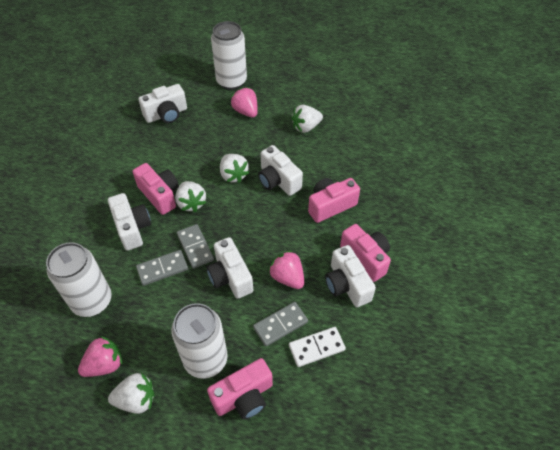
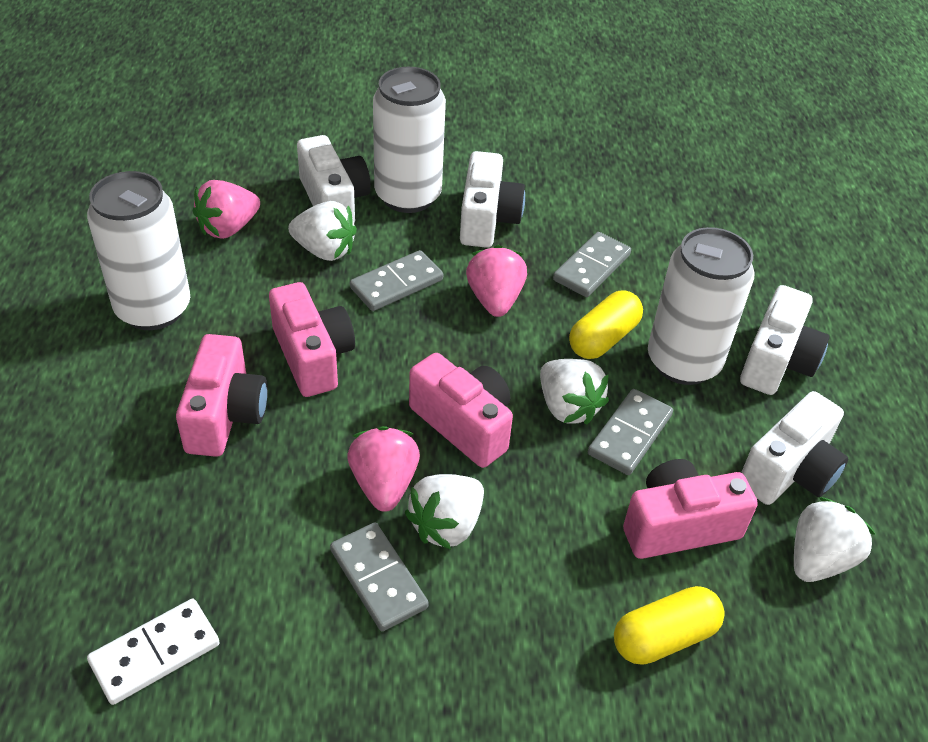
grey domino: 3 -> 4
white camera: 5 -> 4
yellow capsule: 0 -> 2

